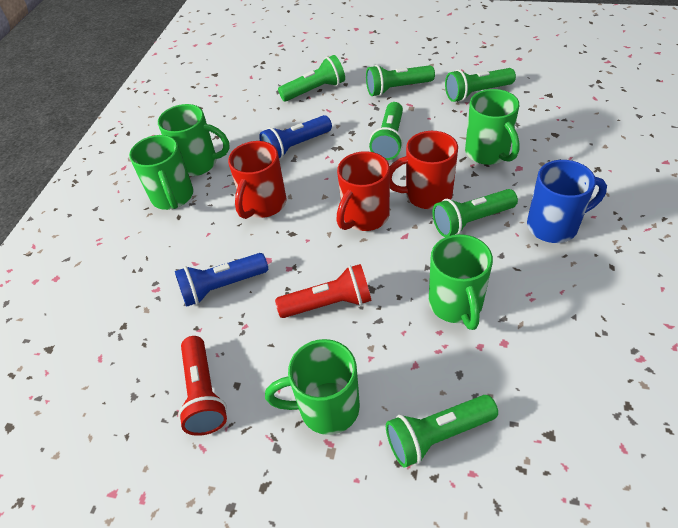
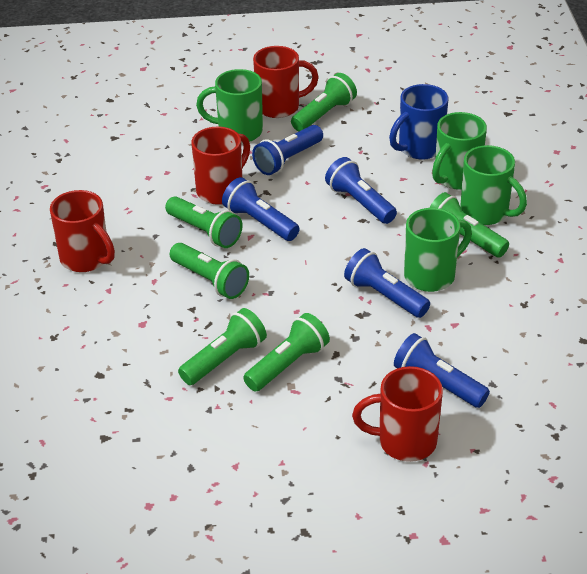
blue flashlight: 2 -> 5
green mug: 5 -> 4
red flashlight: 2 -> 0
red mug: 3 -> 4

